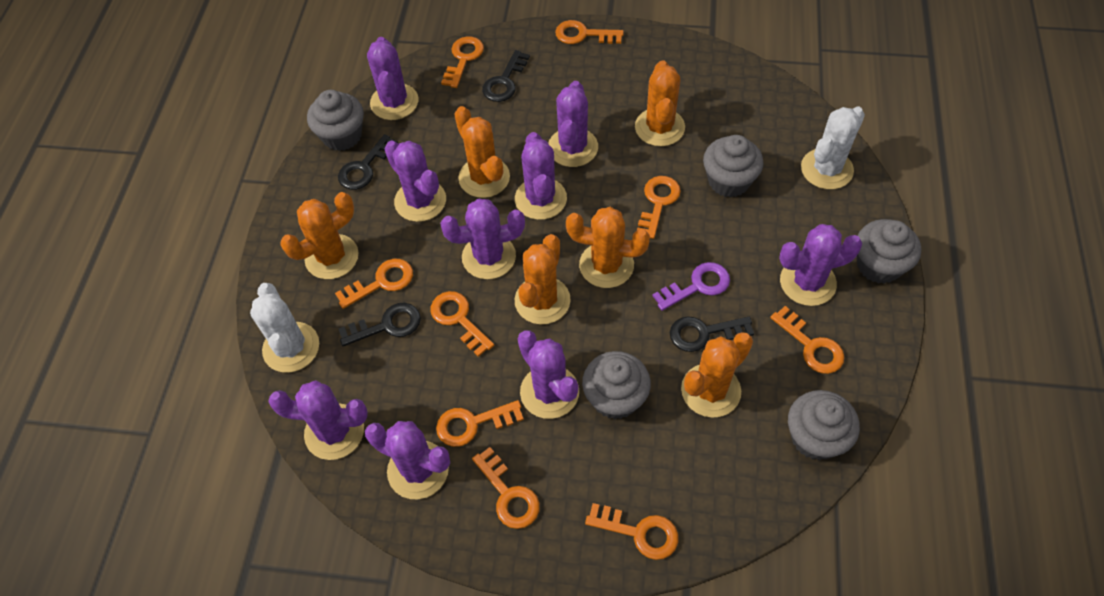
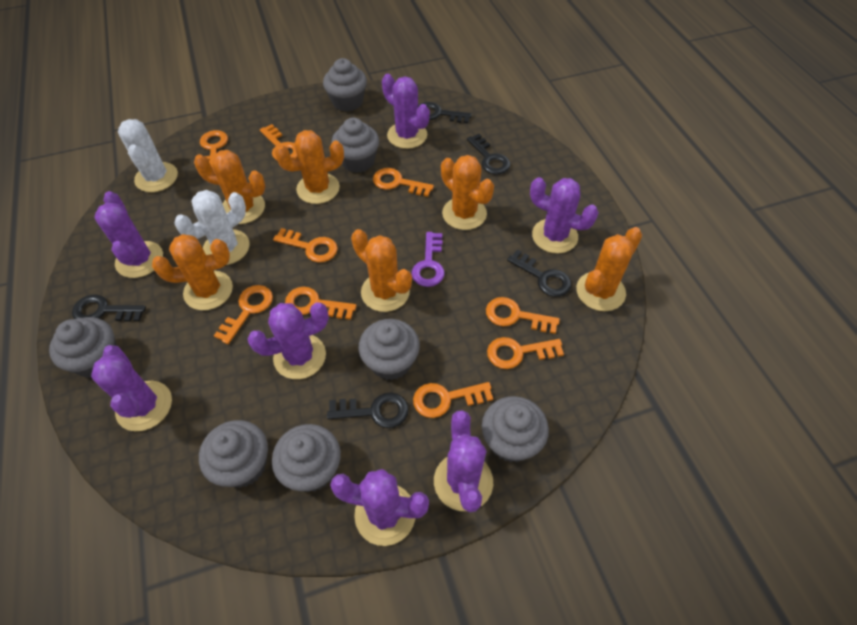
black key: 4 -> 5
grey cupcake: 5 -> 7
purple cactus: 9 -> 7

